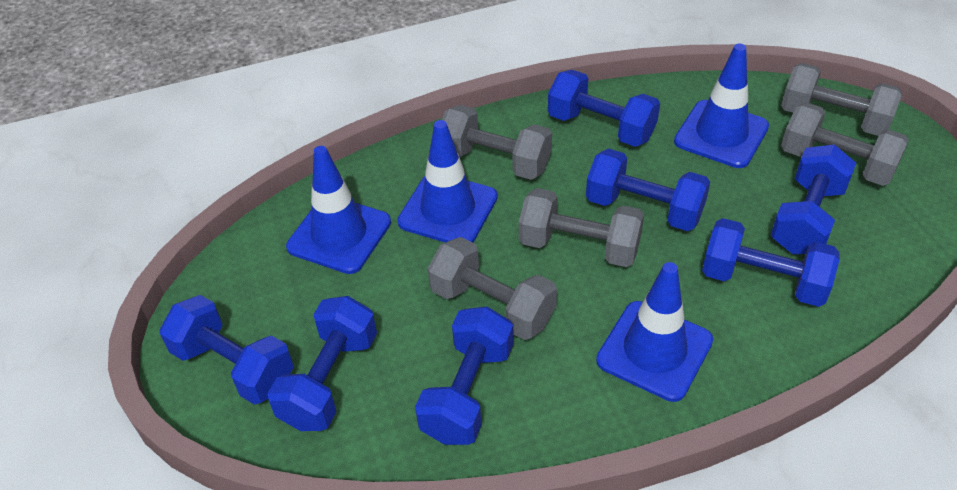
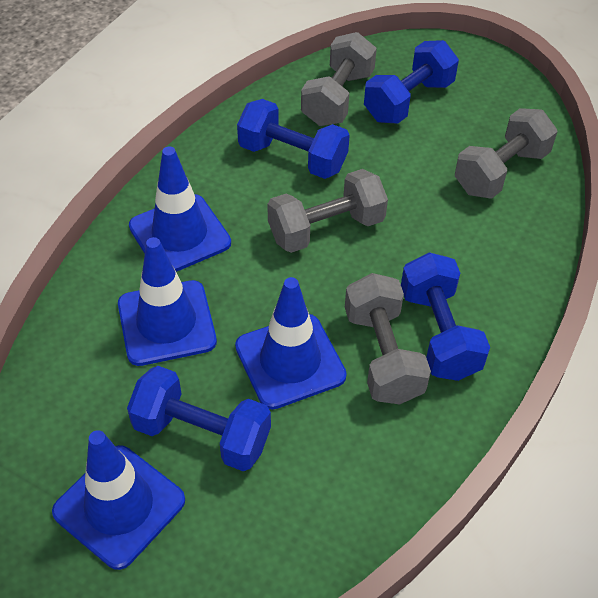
blue dumbbell: 7 -> 4
grey dumbbell: 5 -> 4

